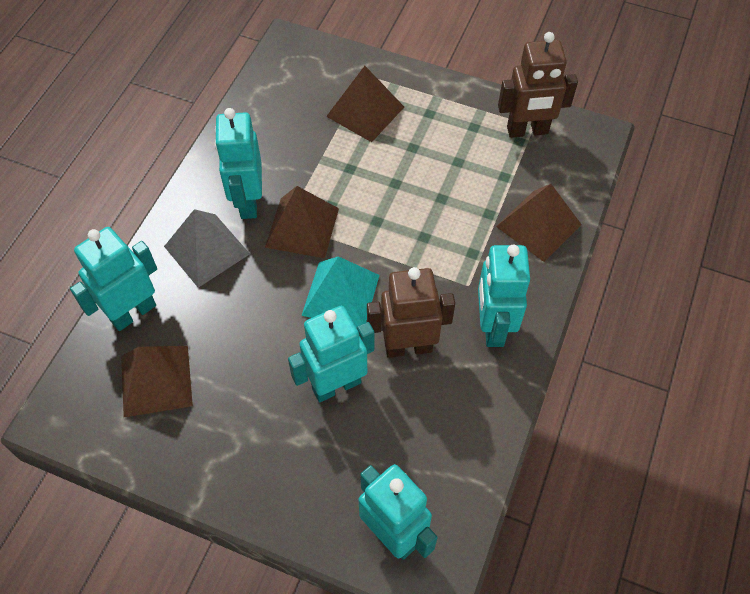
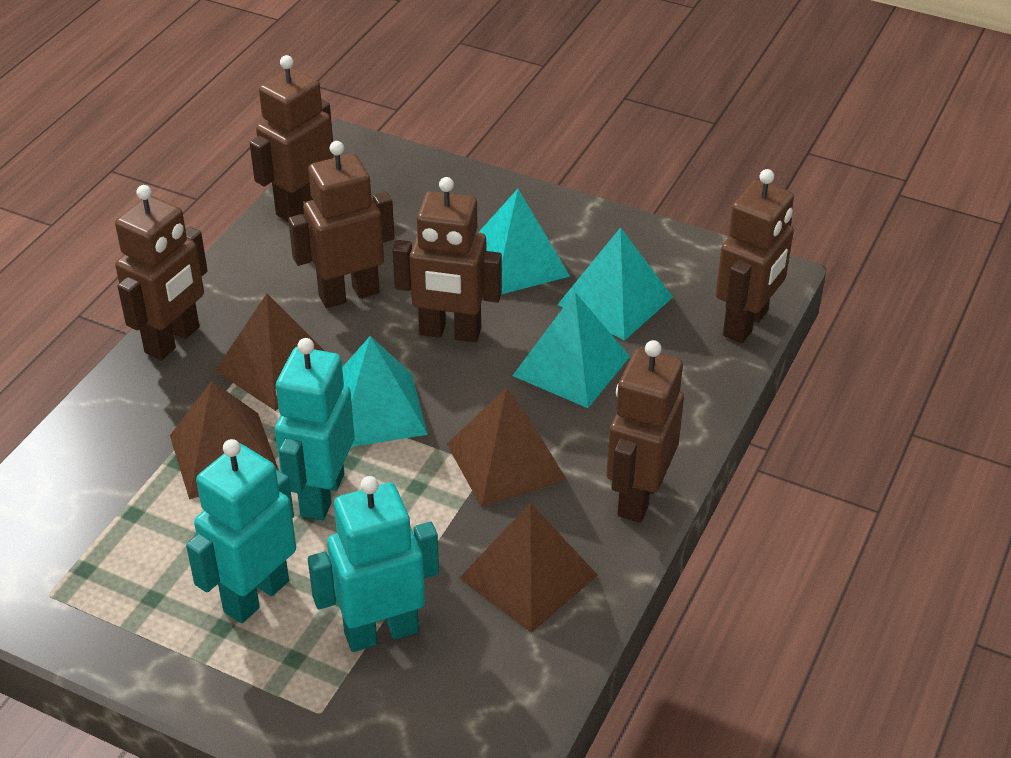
brown robot: 2 -> 6
grey pyramid: 1 -> 0
turquoise pyramid: 1 -> 4
turquoise robot: 5 -> 3

